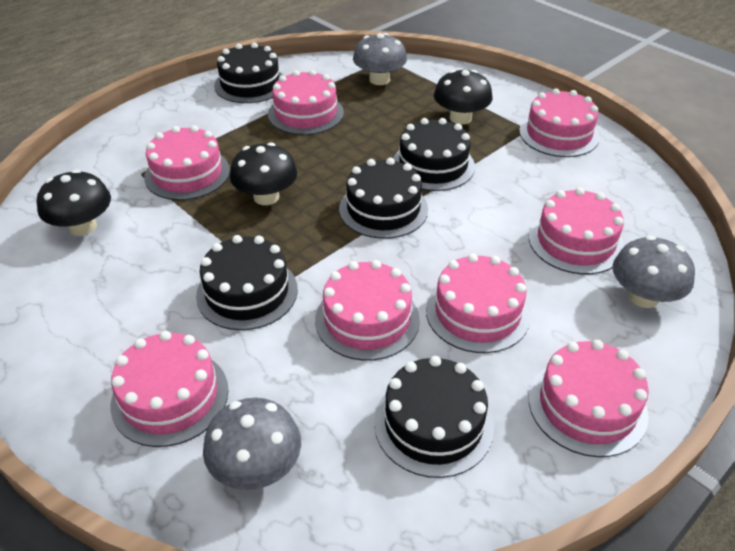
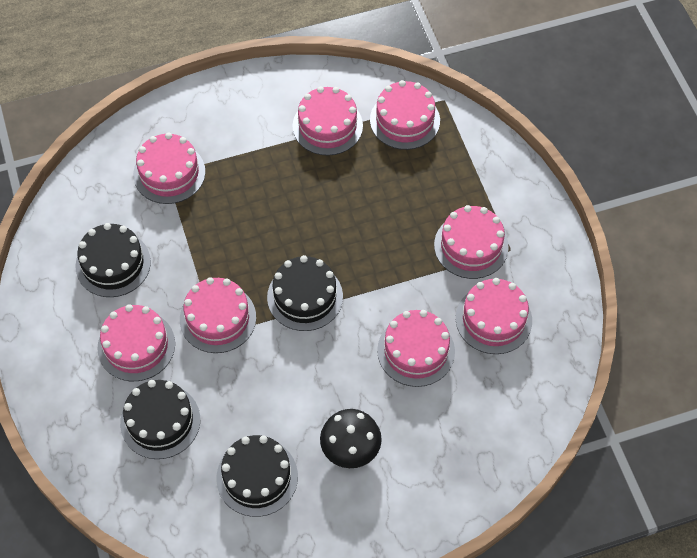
black cake: 5 -> 4
black mushroom: 3 -> 1
grey mushroom: 3 -> 0

